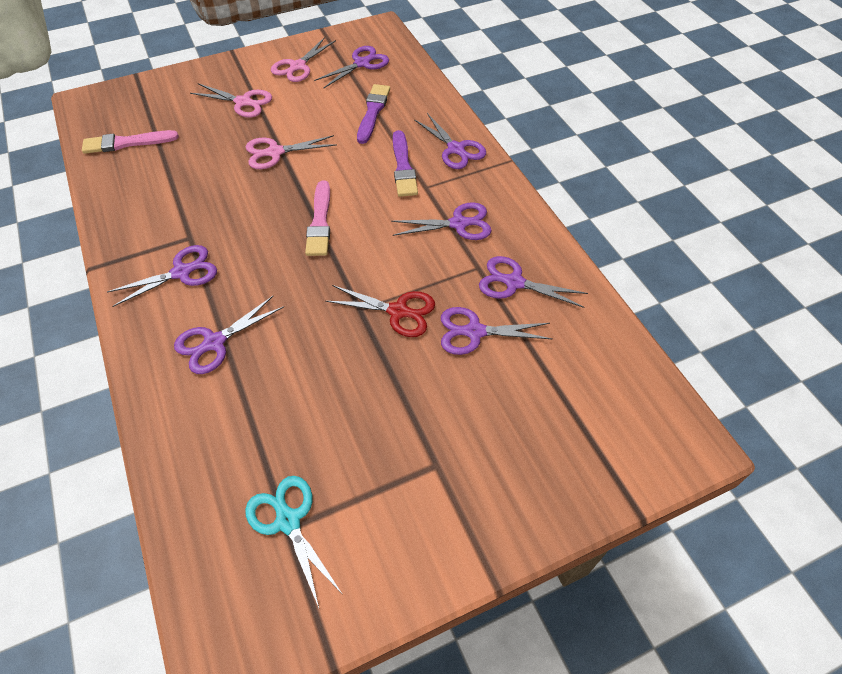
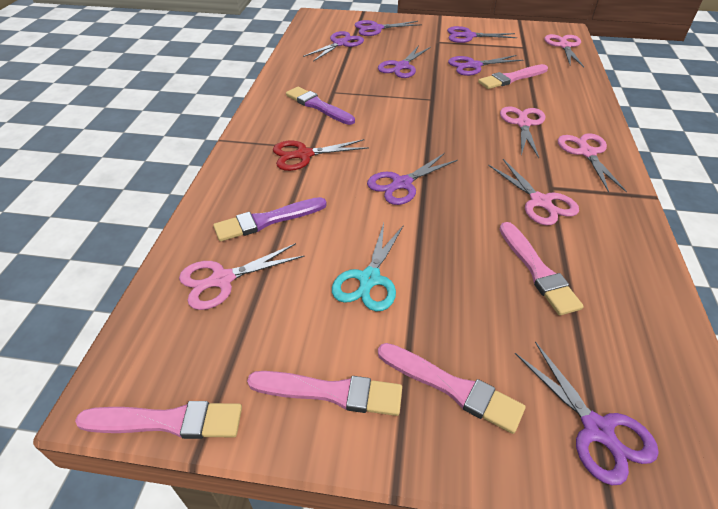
pink brush: 2 -> 5
pink scissors: 3 -> 5

